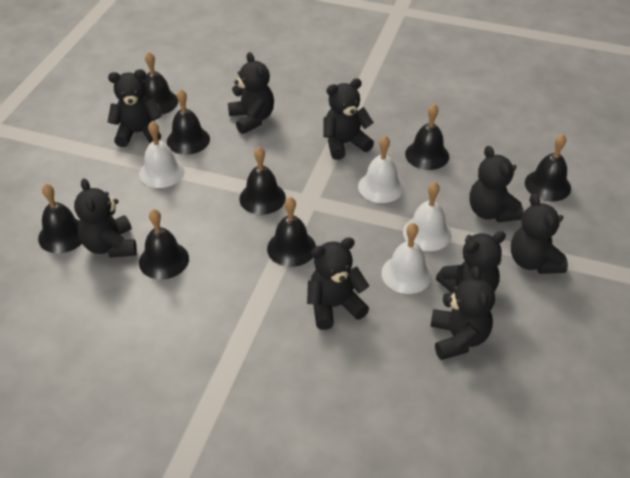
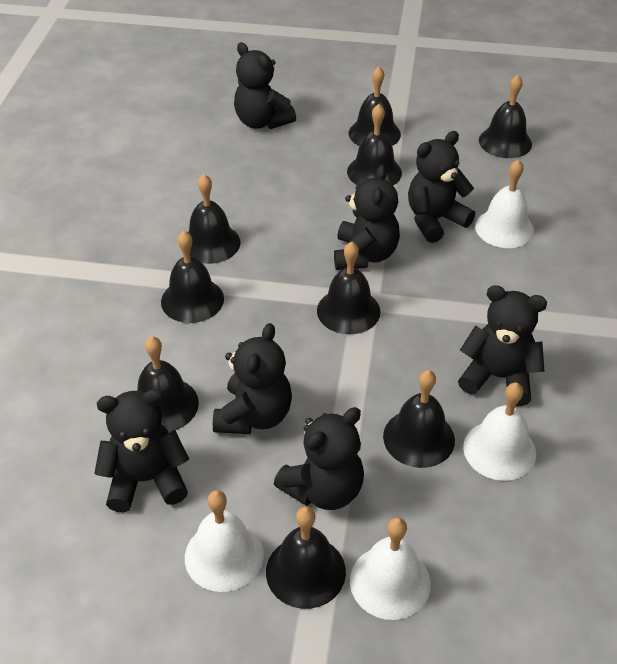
black bell: 8 -> 9
black teddy bear: 9 -> 7

